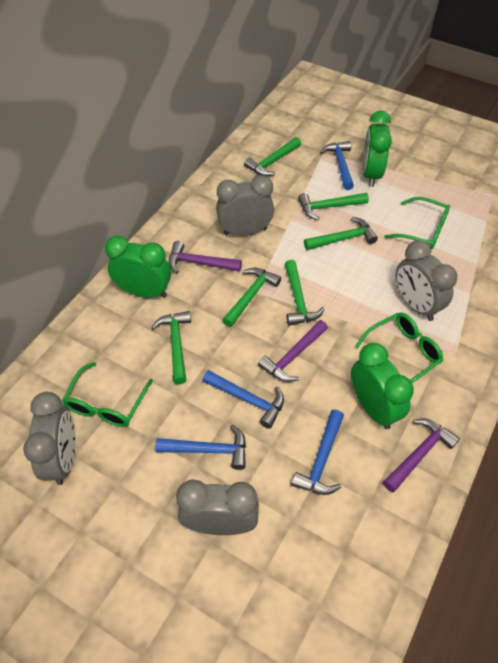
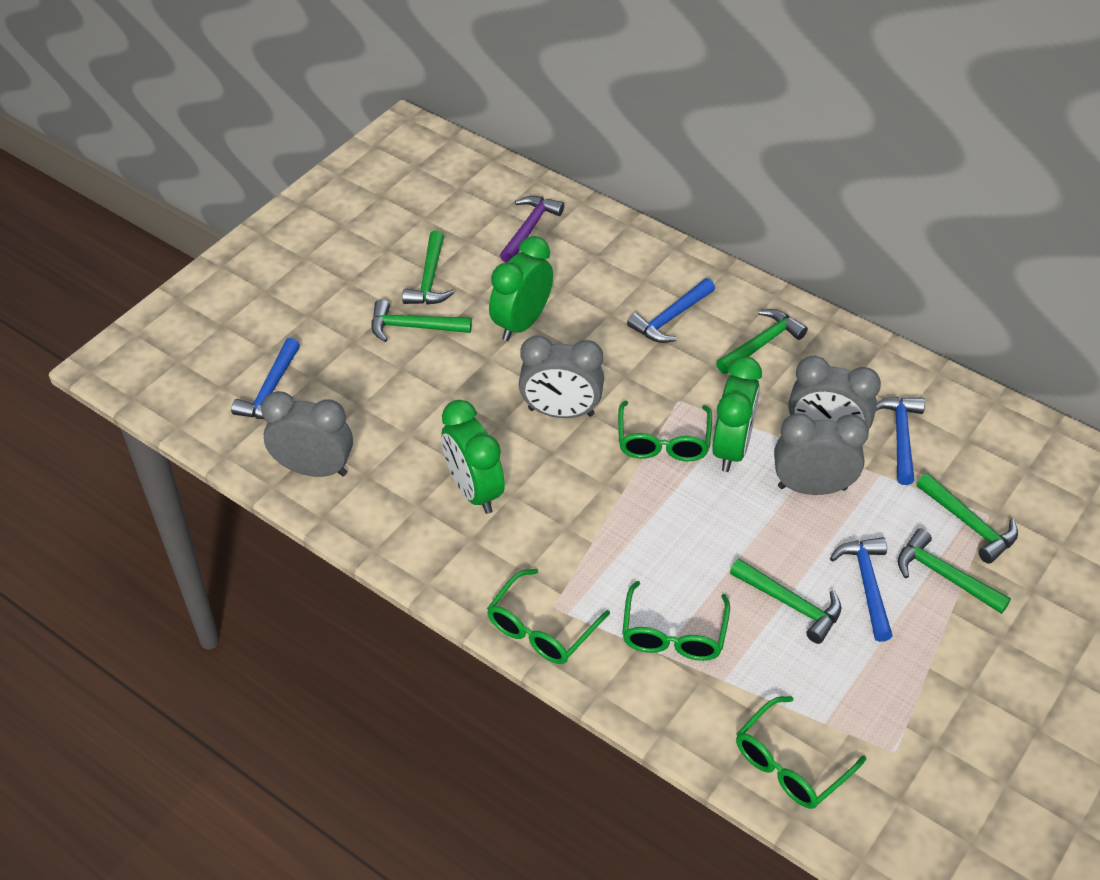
green glasses: 3 -> 4
purple hammer: 3 -> 1

